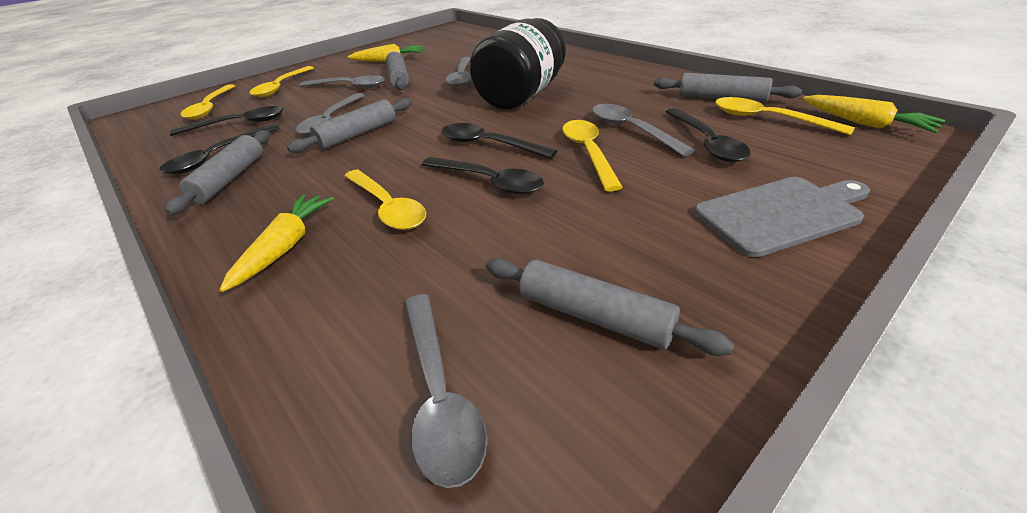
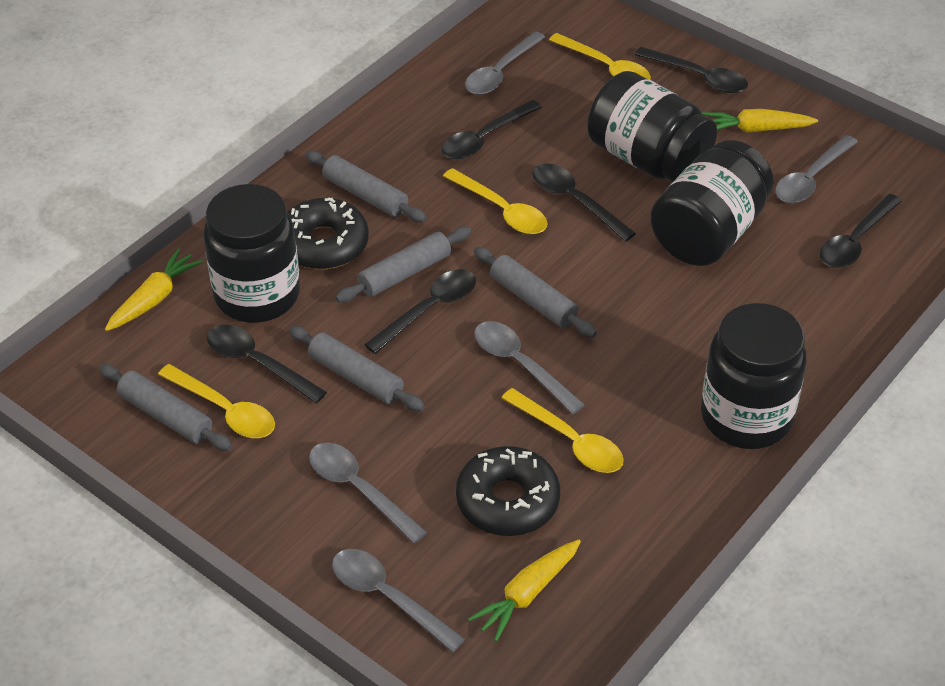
black donut: 0 -> 2
black jar: 1 -> 4
black spoon: 5 -> 6
grey cutting board: 1 -> 0
yellow spoon: 5 -> 4

